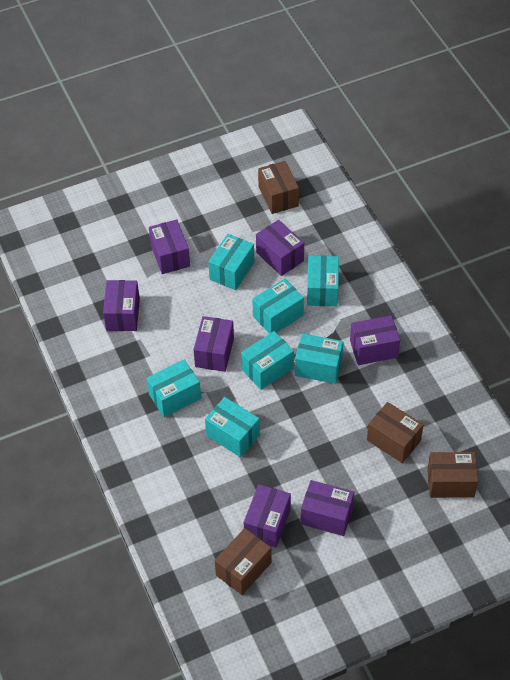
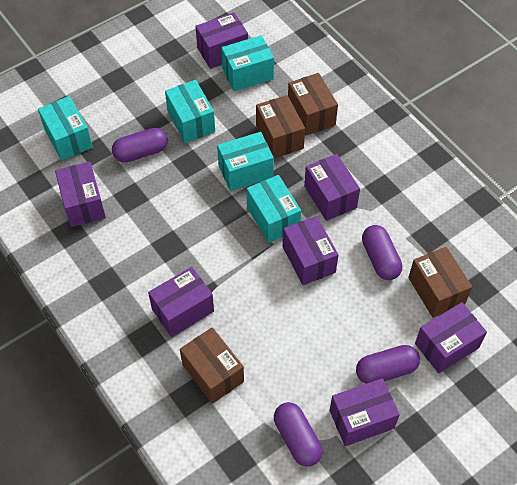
purple capsule: 0 -> 4
turquoise box: 7 -> 5

